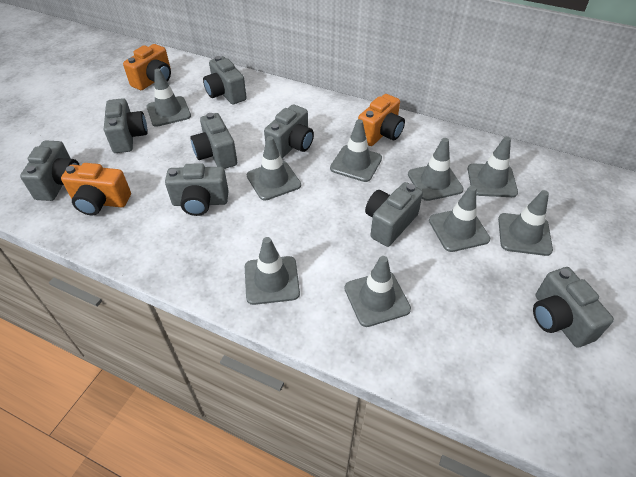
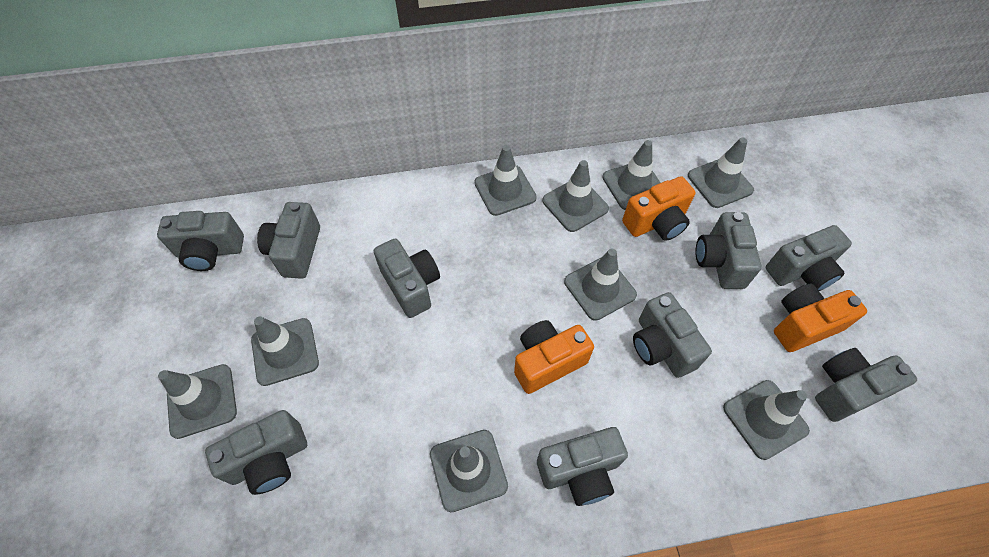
grey camera: 8 -> 9

